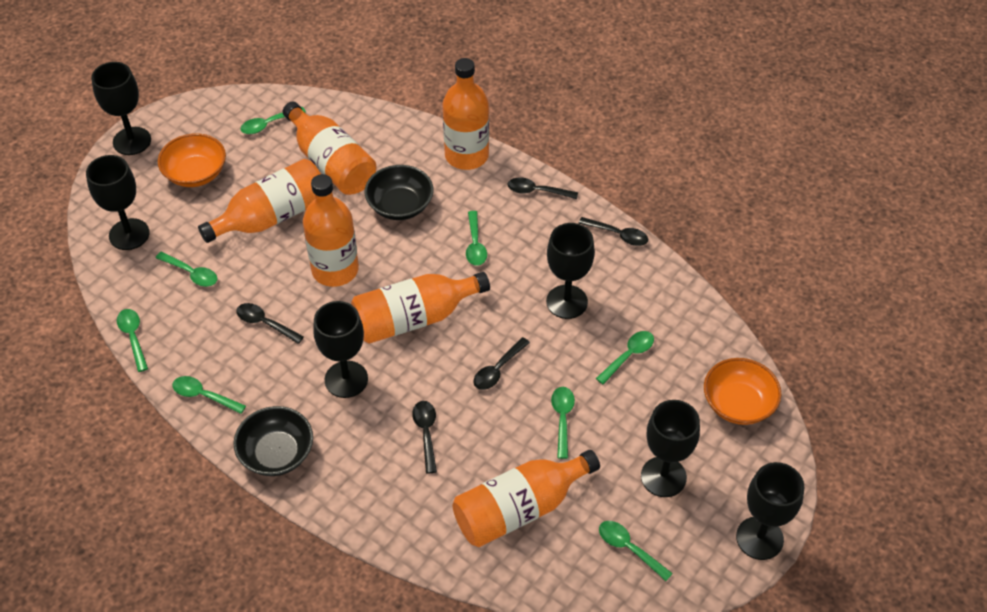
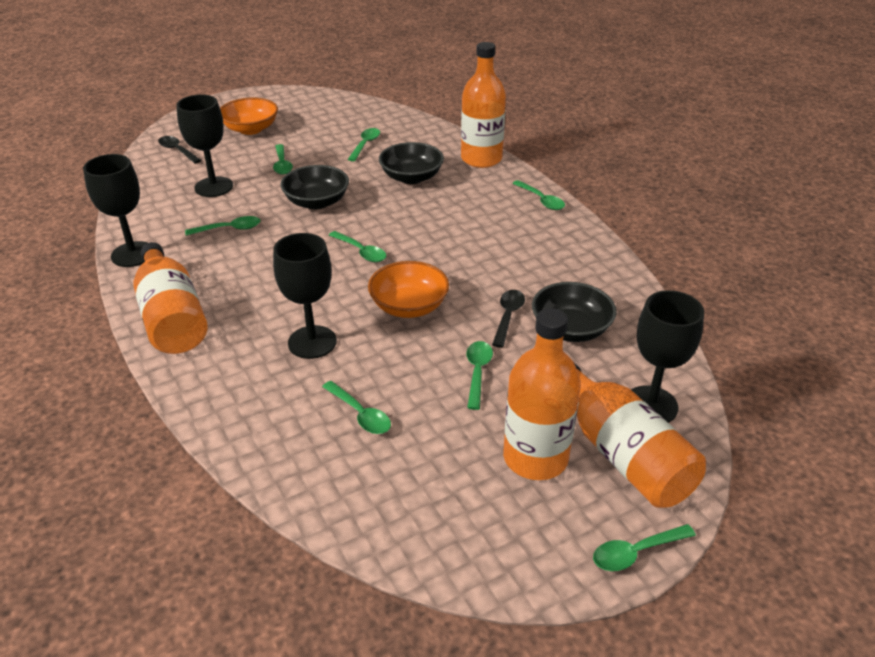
black bowl: 2 -> 3
black goblet: 6 -> 4
black spoon: 5 -> 2
orange bottle: 6 -> 4

